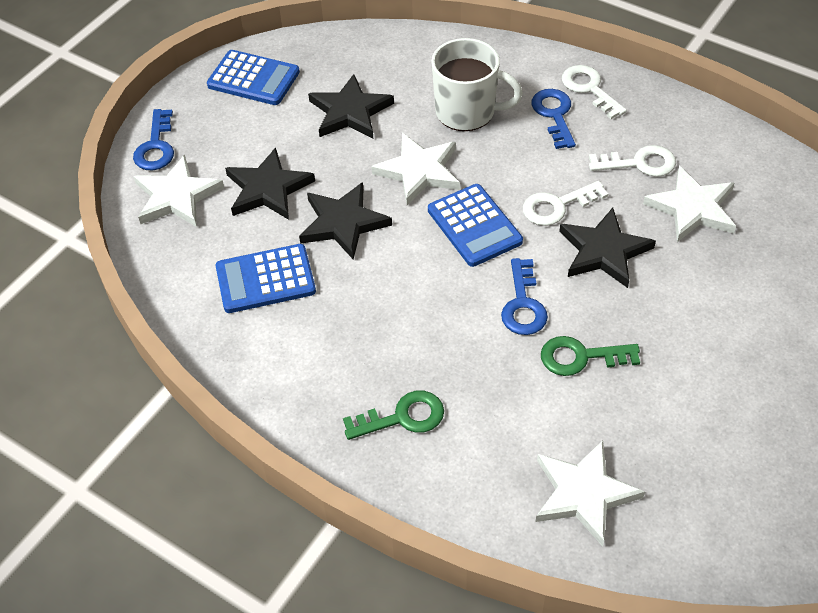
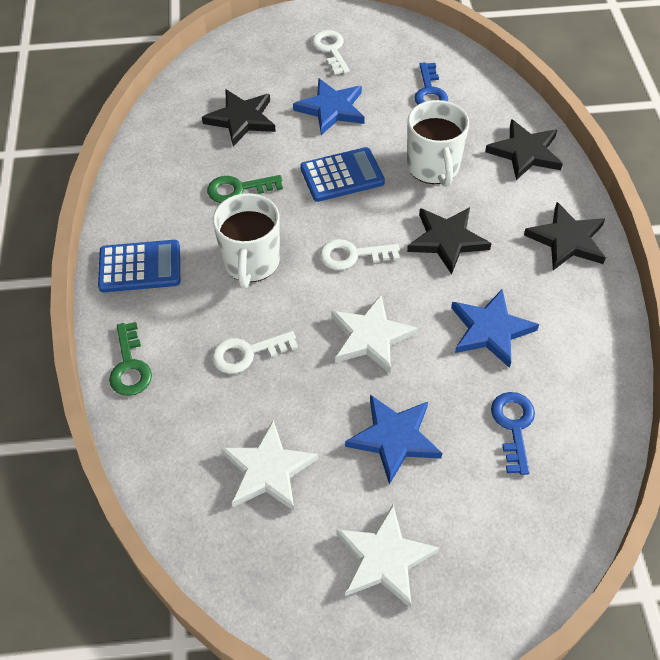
blue calculator: 3 -> 2
blue key: 3 -> 2
blue star: 0 -> 3
white mug: 1 -> 2
white star: 4 -> 3

